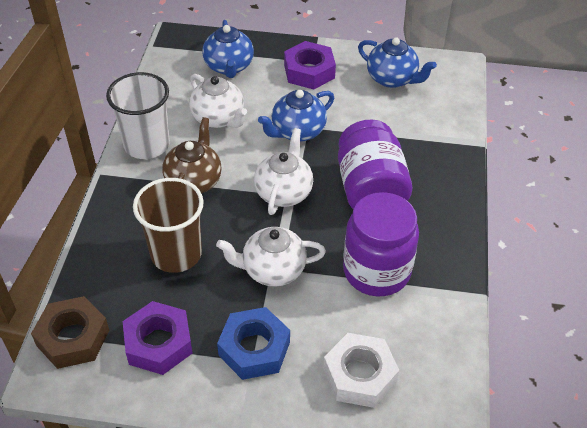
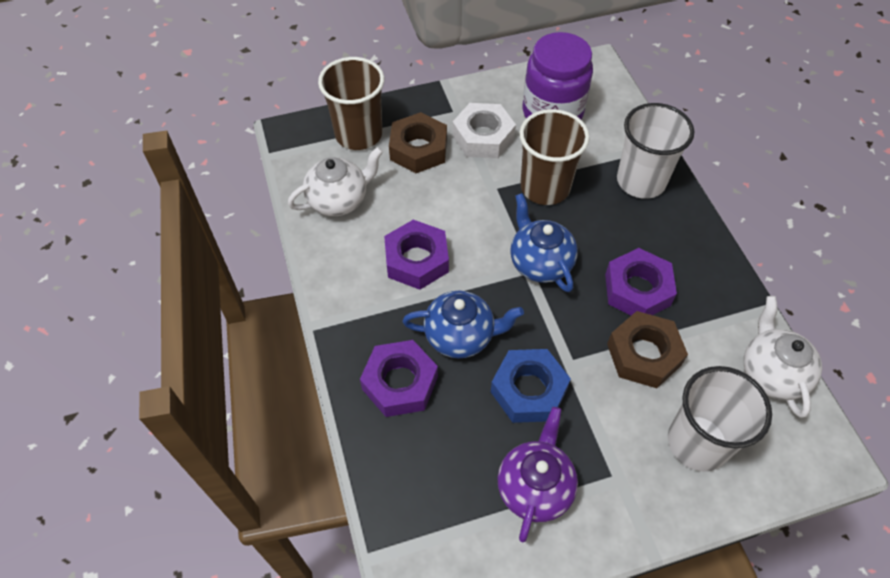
blue teapot: 3 -> 2
brown cup: 1 -> 2
brown nut: 1 -> 2
brown teapot: 1 -> 0
purple jar: 2 -> 1
purple nut: 2 -> 3
purple teapot: 0 -> 1
white cup: 1 -> 2
white teapot: 3 -> 2

